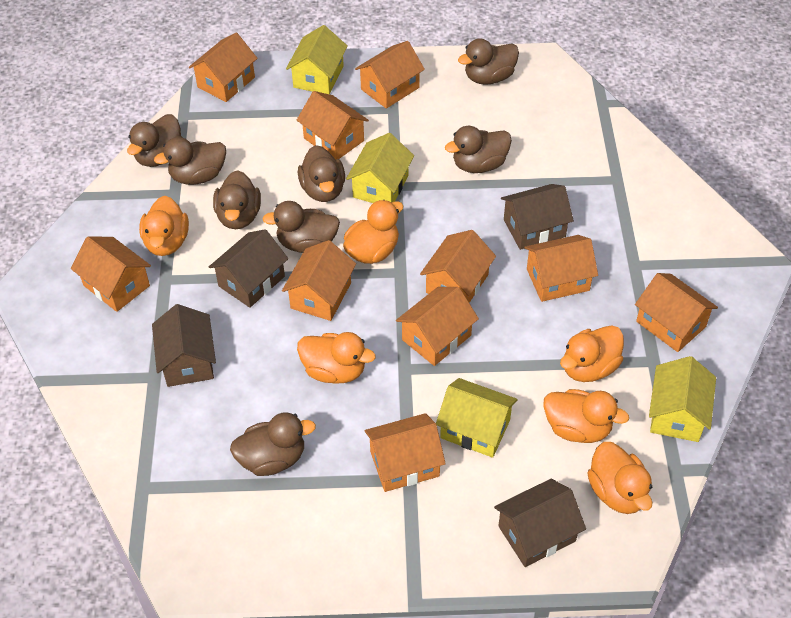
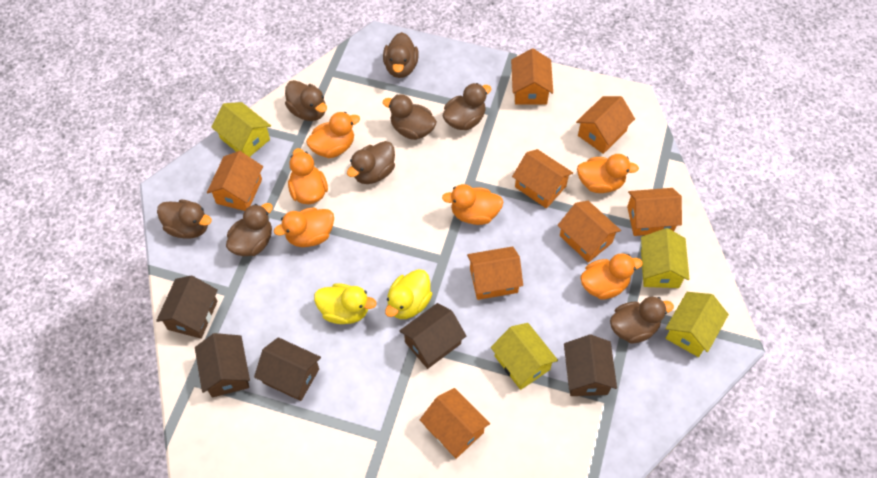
brown house: 4 -> 5
orange house: 10 -> 8
yellow duck: 0 -> 2

